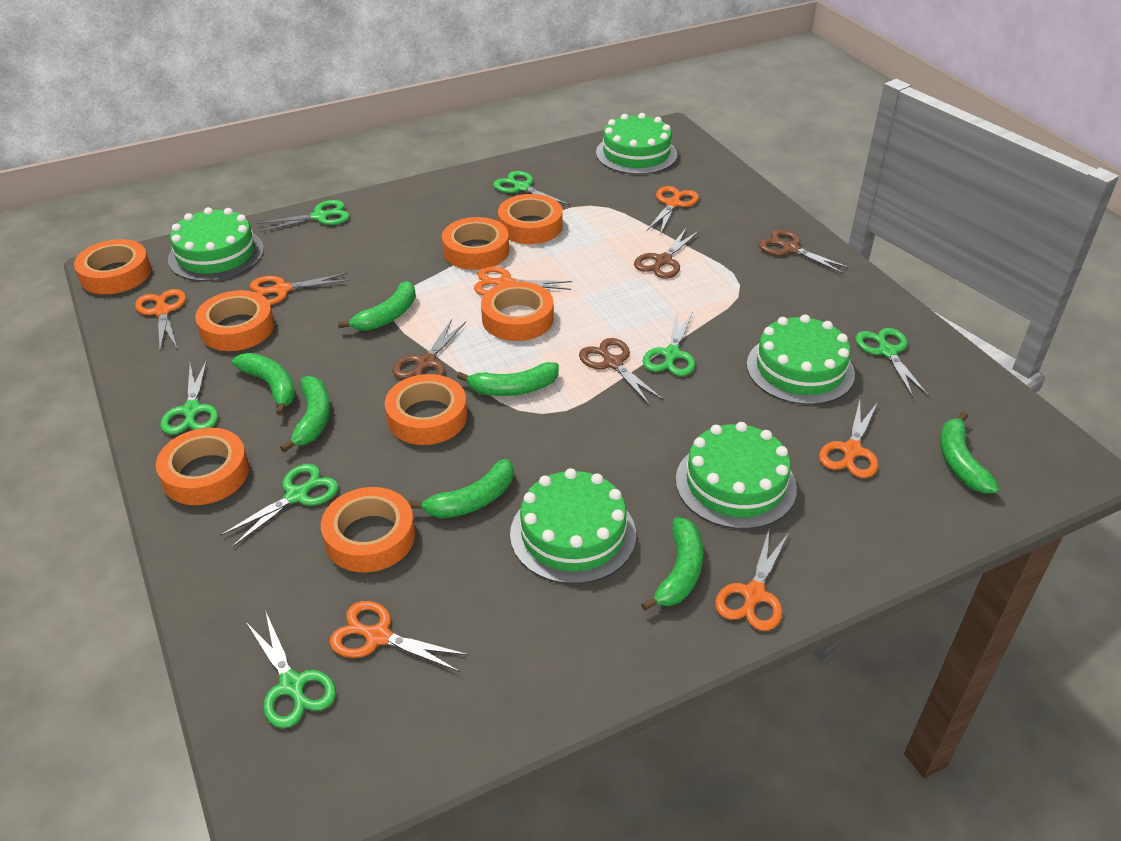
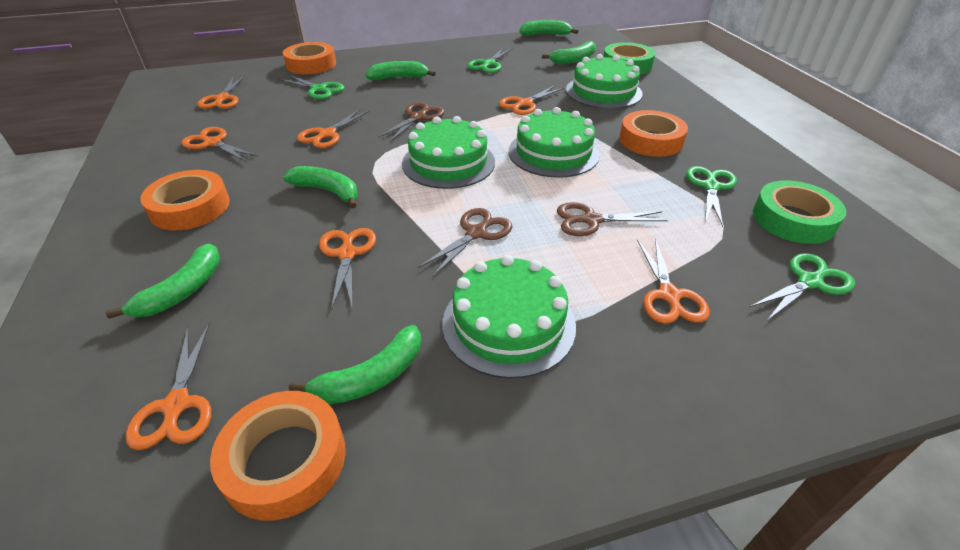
brown scissors: 4 -> 3
green banana: 7 -> 6
green cake: 5 -> 4
green scissors: 7 -> 4
green tape: 0 -> 2
orange tape: 8 -> 4

